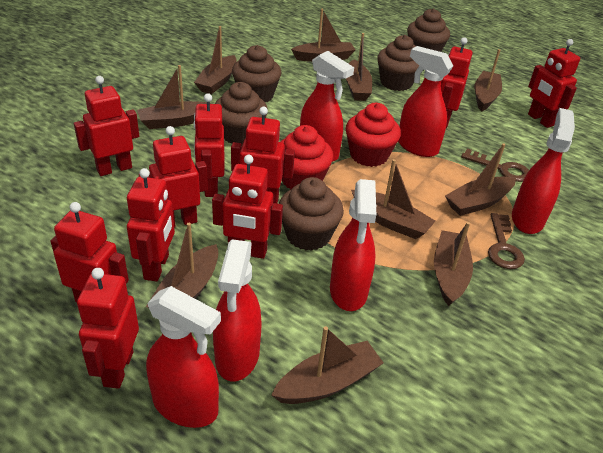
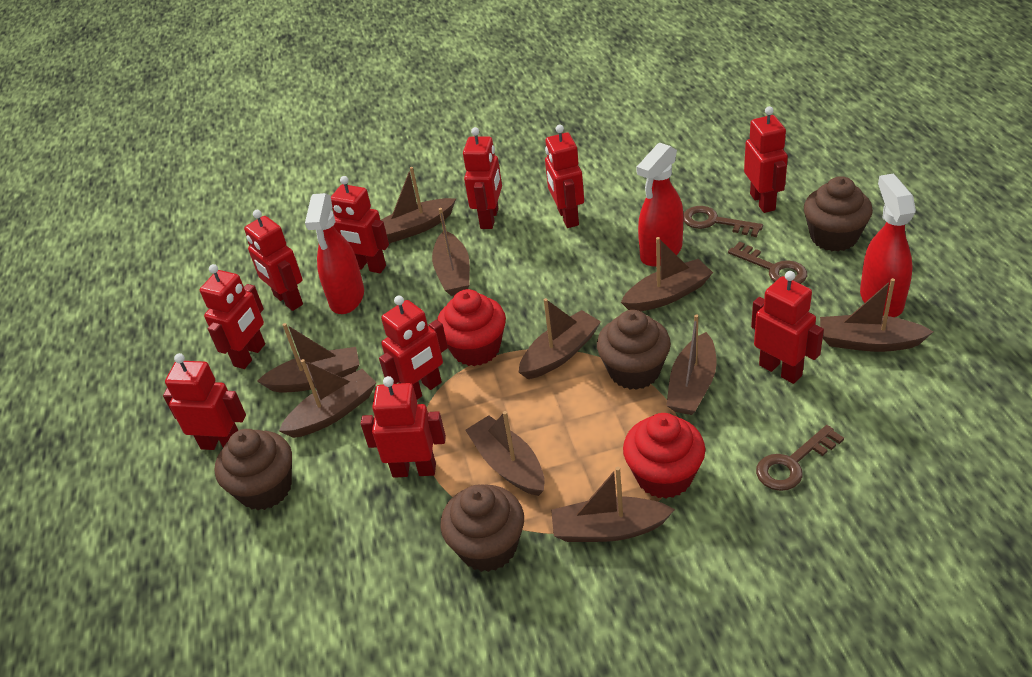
brown cupcake: 5 -> 4
brown key: 2 -> 3
red spray bottle: 6 -> 3

